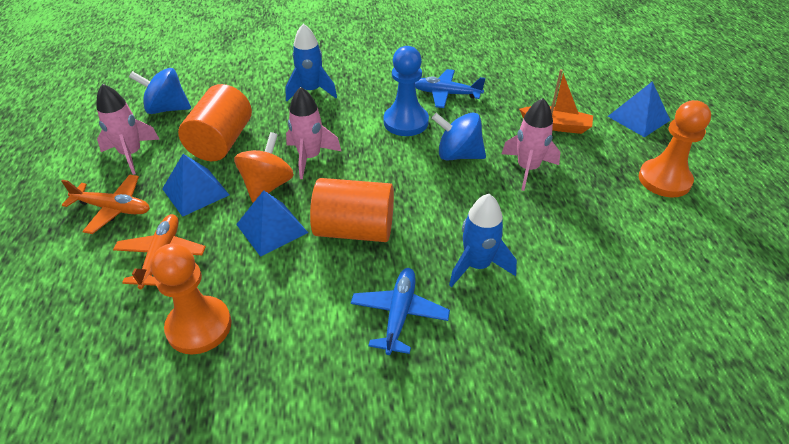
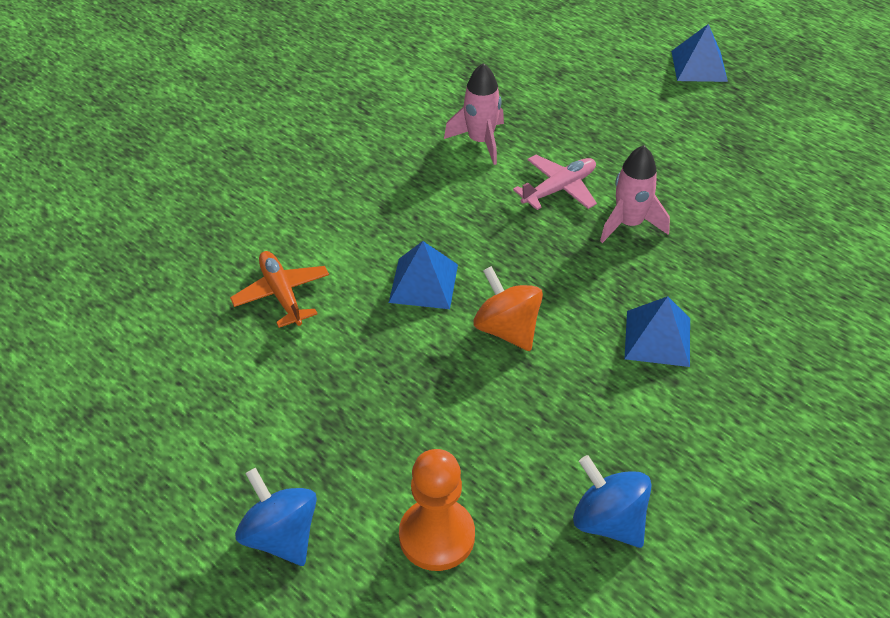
blue pawn: 1 -> 0
blue plane: 2 -> 0
blue rocket: 2 -> 0
orange boat: 1 -> 0
orange cylinder: 2 -> 0
orange pawn: 2 -> 1
orange plane: 2 -> 1
pink plane: 0 -> 1
pink rocket: 3 -> 2

